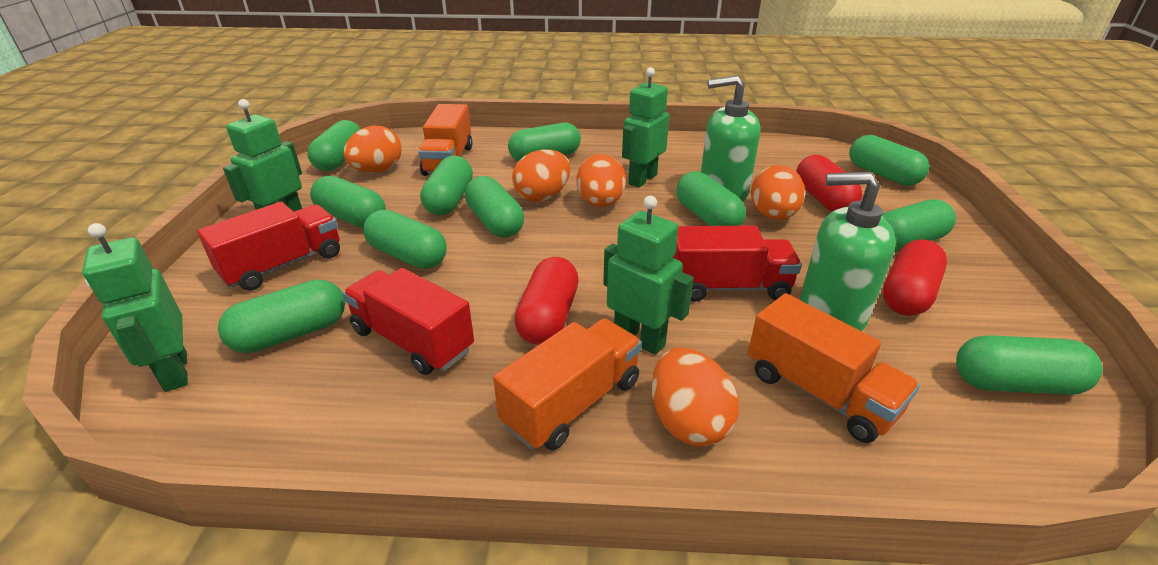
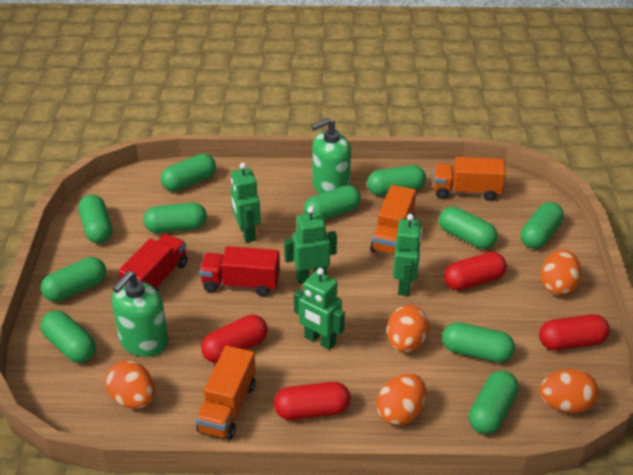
red capsule: 3 -> 4
red truck: 3 -> 2

